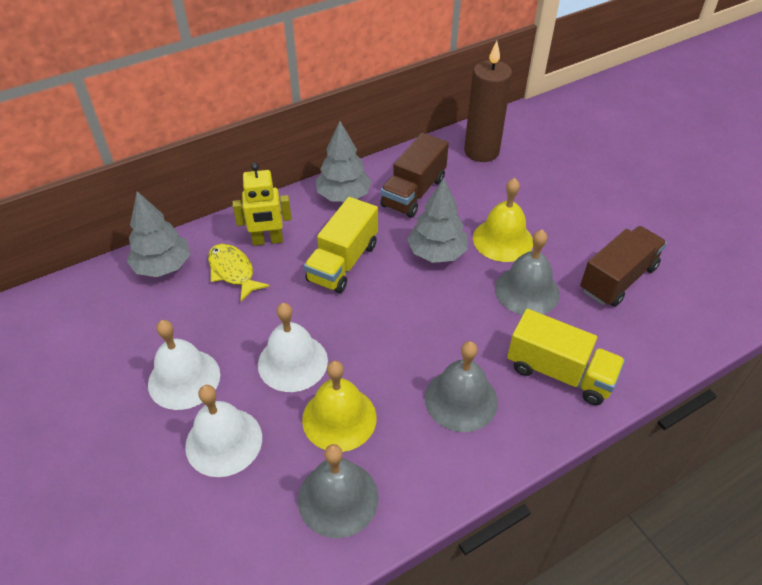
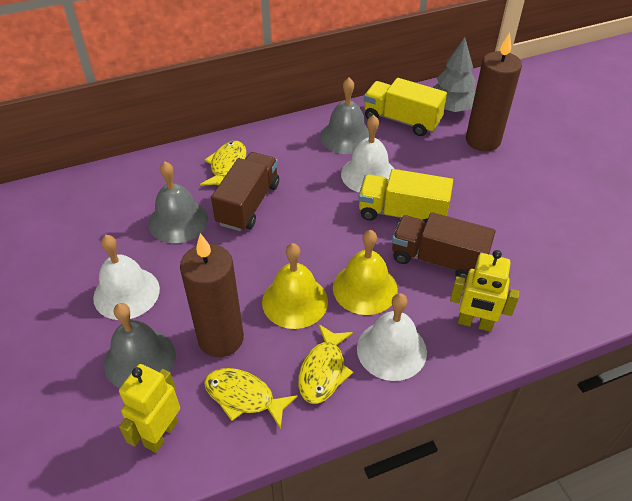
brown candle: 1 -> 2
grey tree: 3 -> 1
yellow fish: 1 -> 3
yellow robot: 1 -> 2

